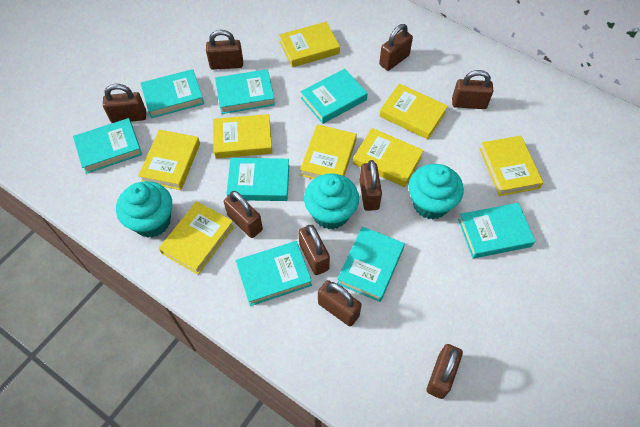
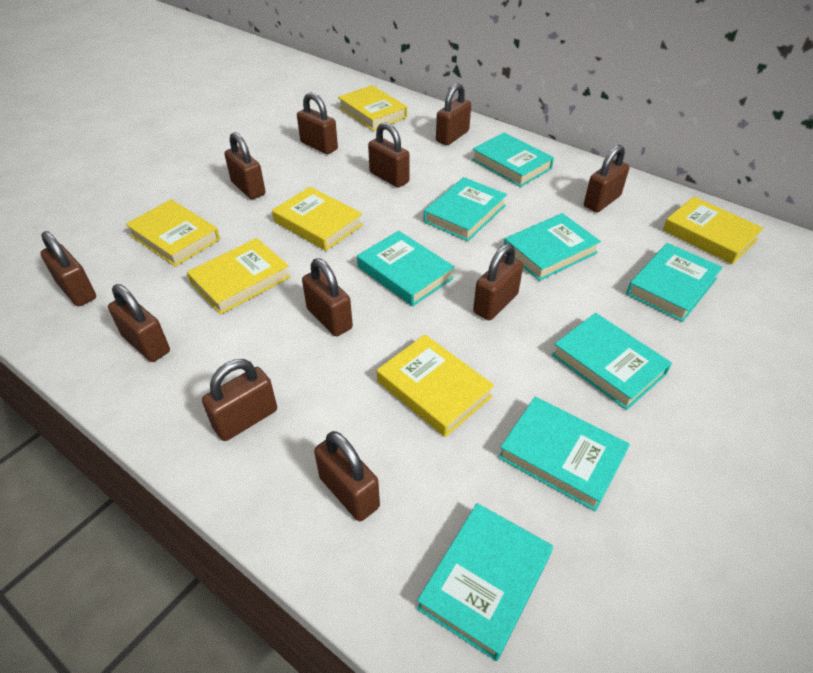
brown padlock: 9 -> 11
turquoise cupcake: 3 -> 0
yellow book: 8 -> 6

